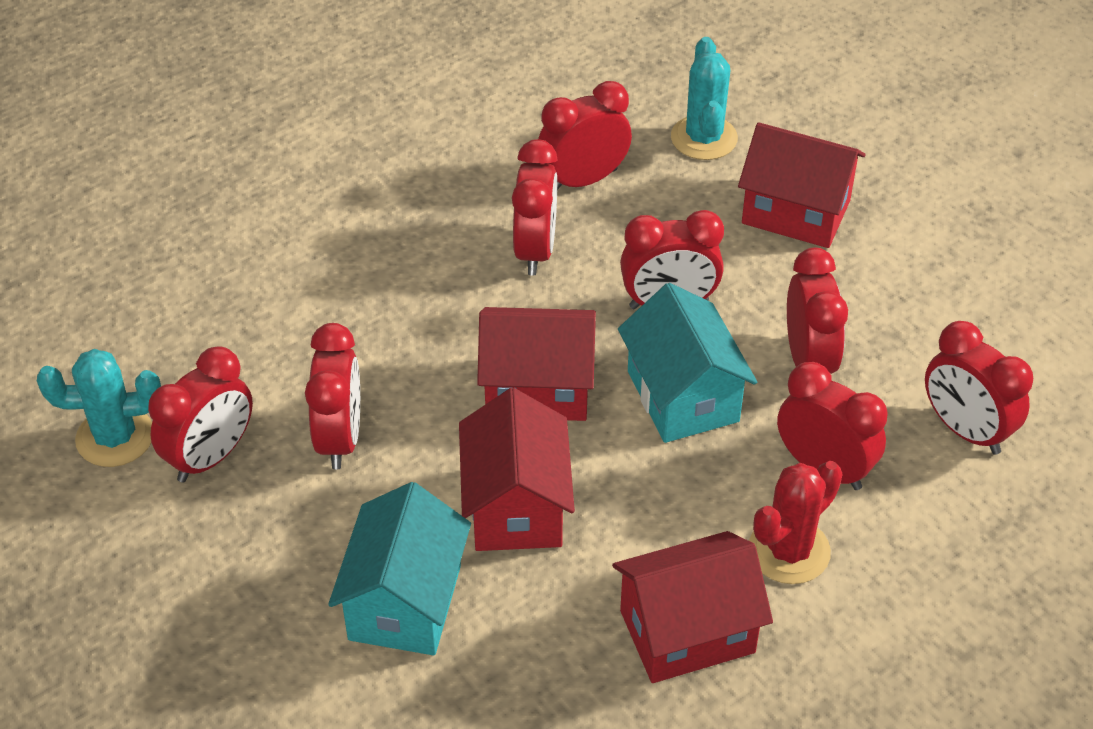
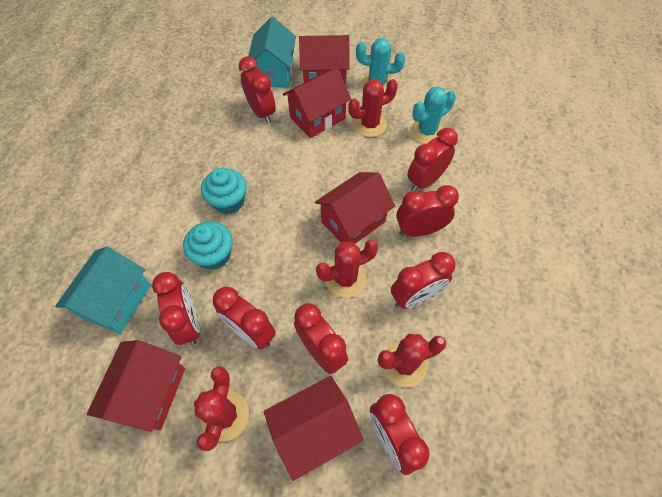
red cactus: 1 -> 4
red house: 4 -> 5
turquoise cupcake: 0 -> 2

